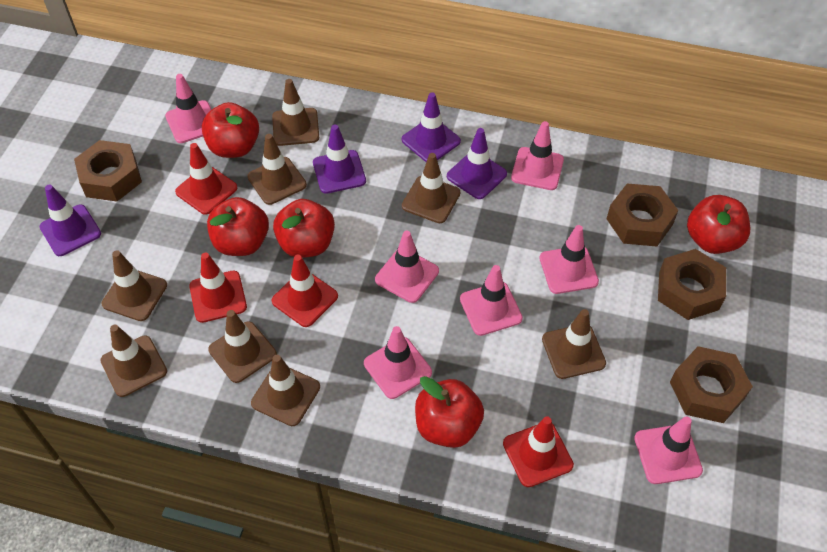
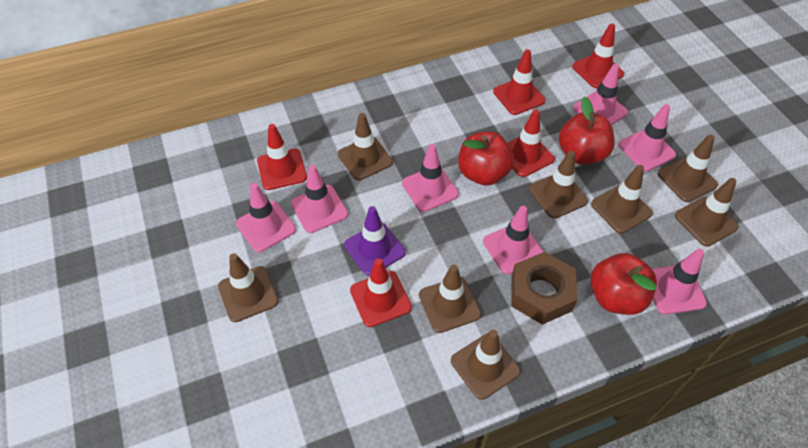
brown nut: 4 -> 1
purple traffic cone: 4 -> 1
red apple: 5 -> 3
red traffic cone: 4 -> 5

